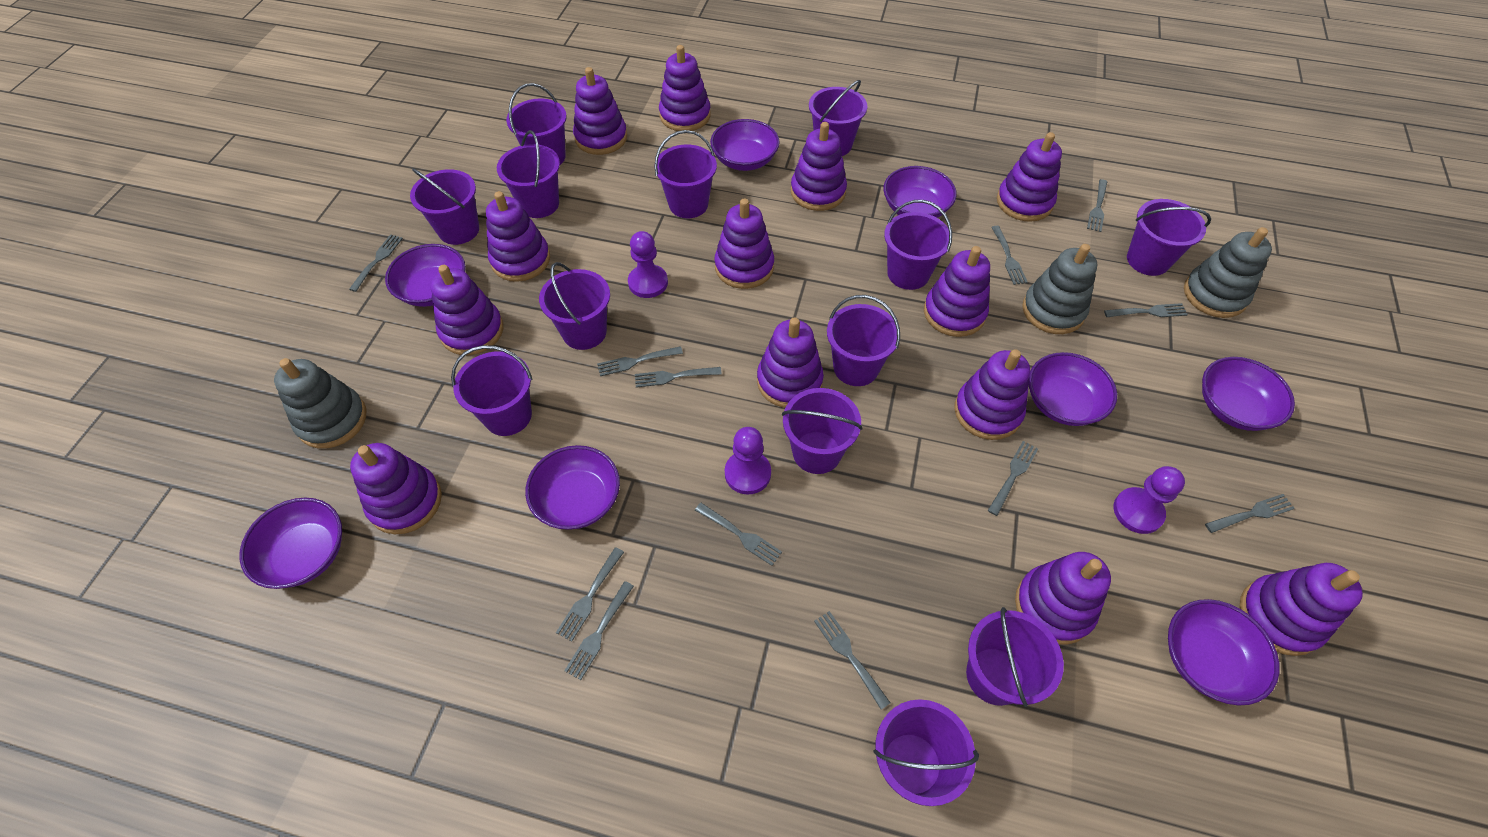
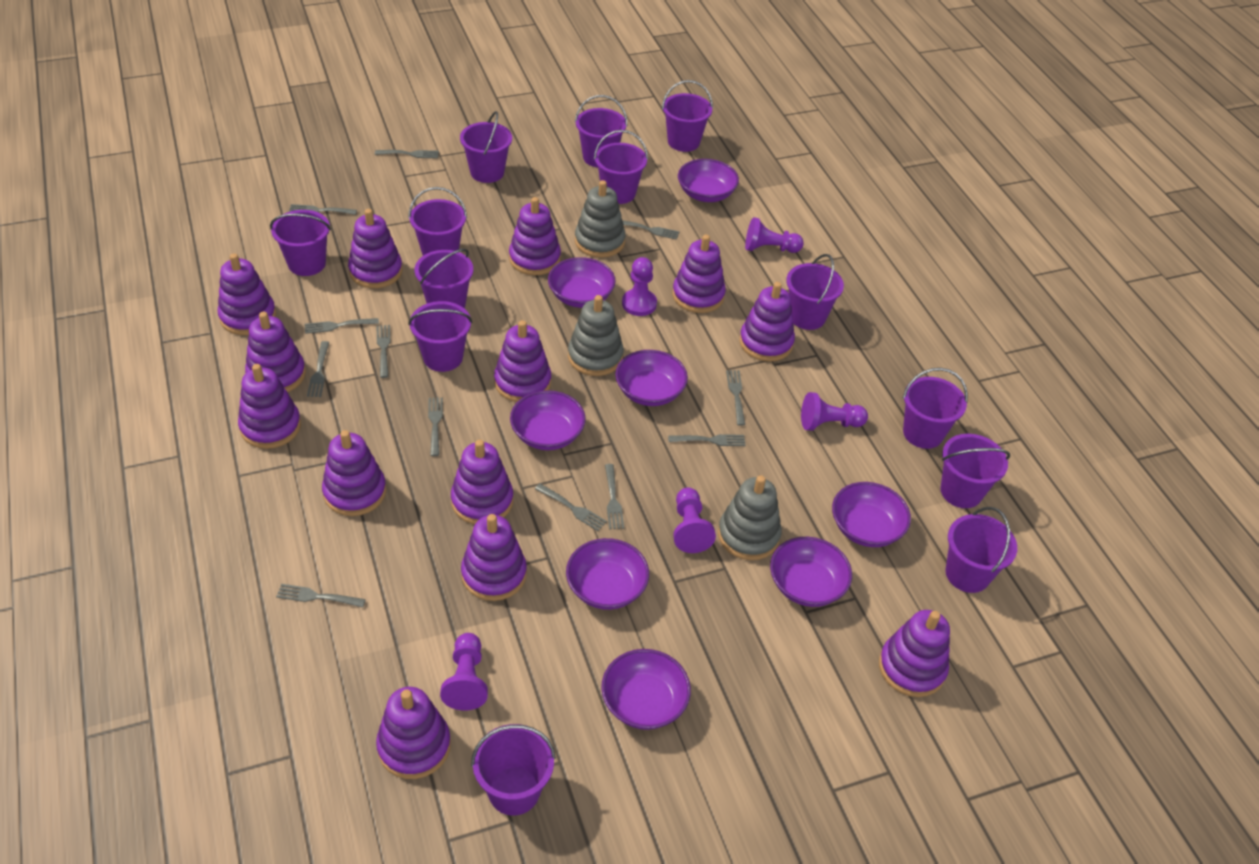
purple pawn: 3 -> 5

